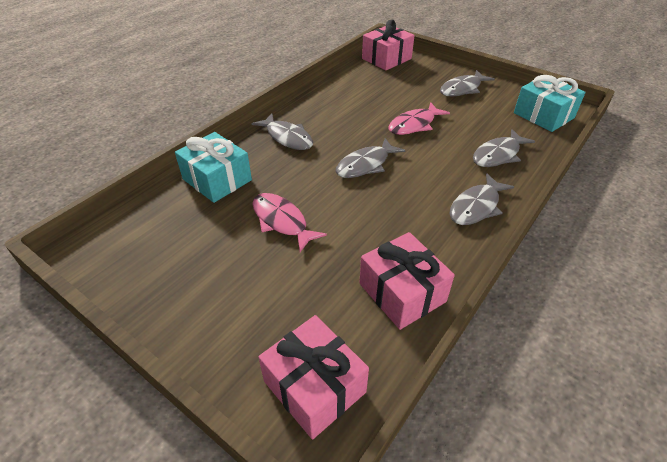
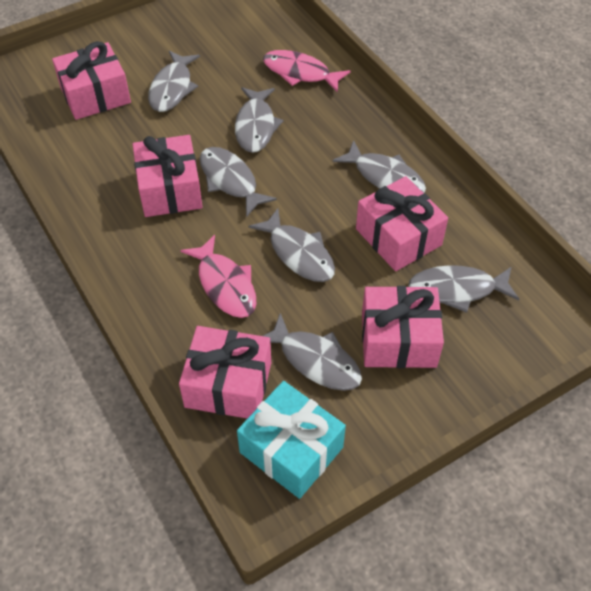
grey fish: 5 -> 7
pink gift: 3 -> 5
turquoise gift: 2 -> 1

